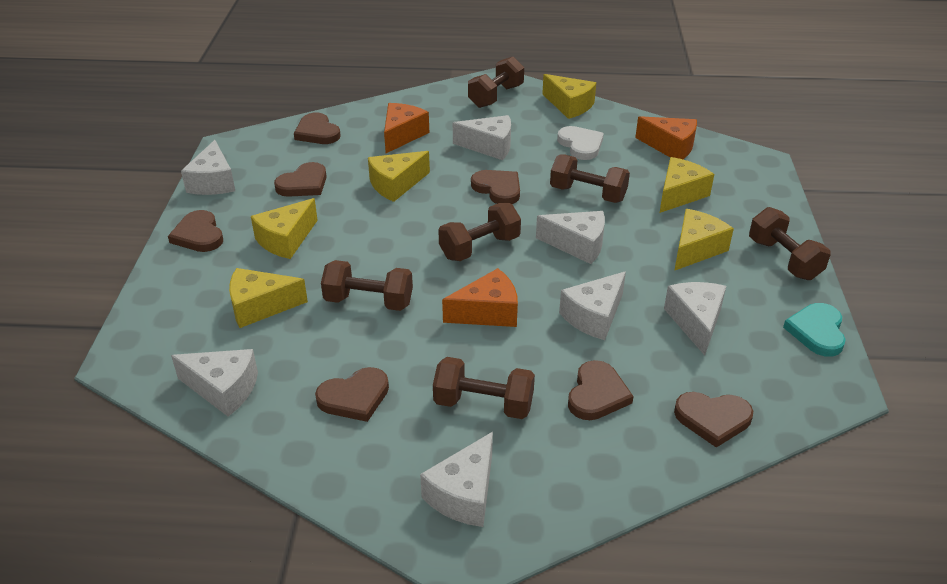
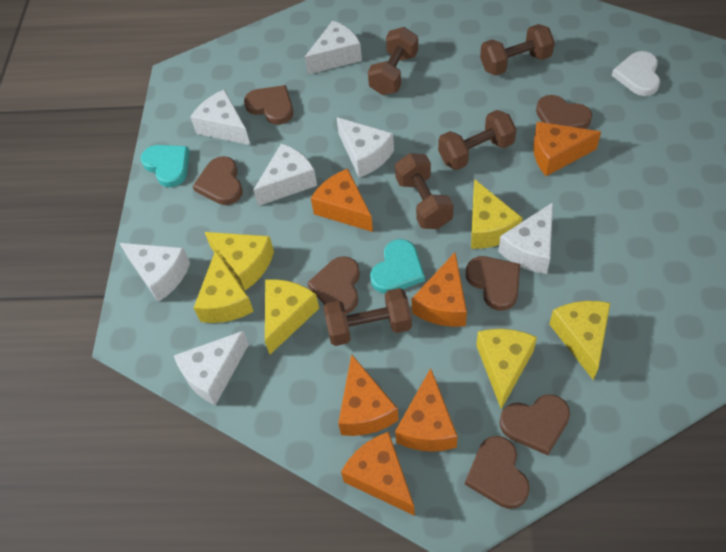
brown dumbbell: 6 -> 5
orange cheese: 3 -> 6
turquoise heart: 1 -> 2

